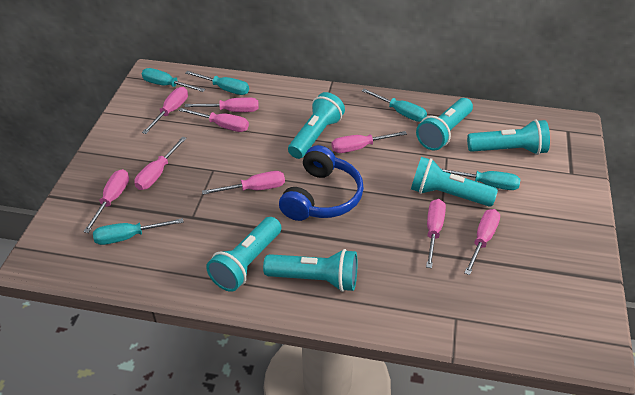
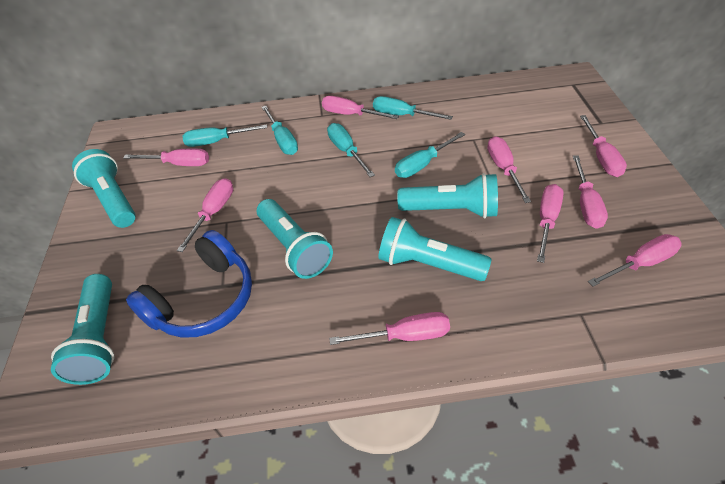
turquoise flashlight: 6 -> 5

